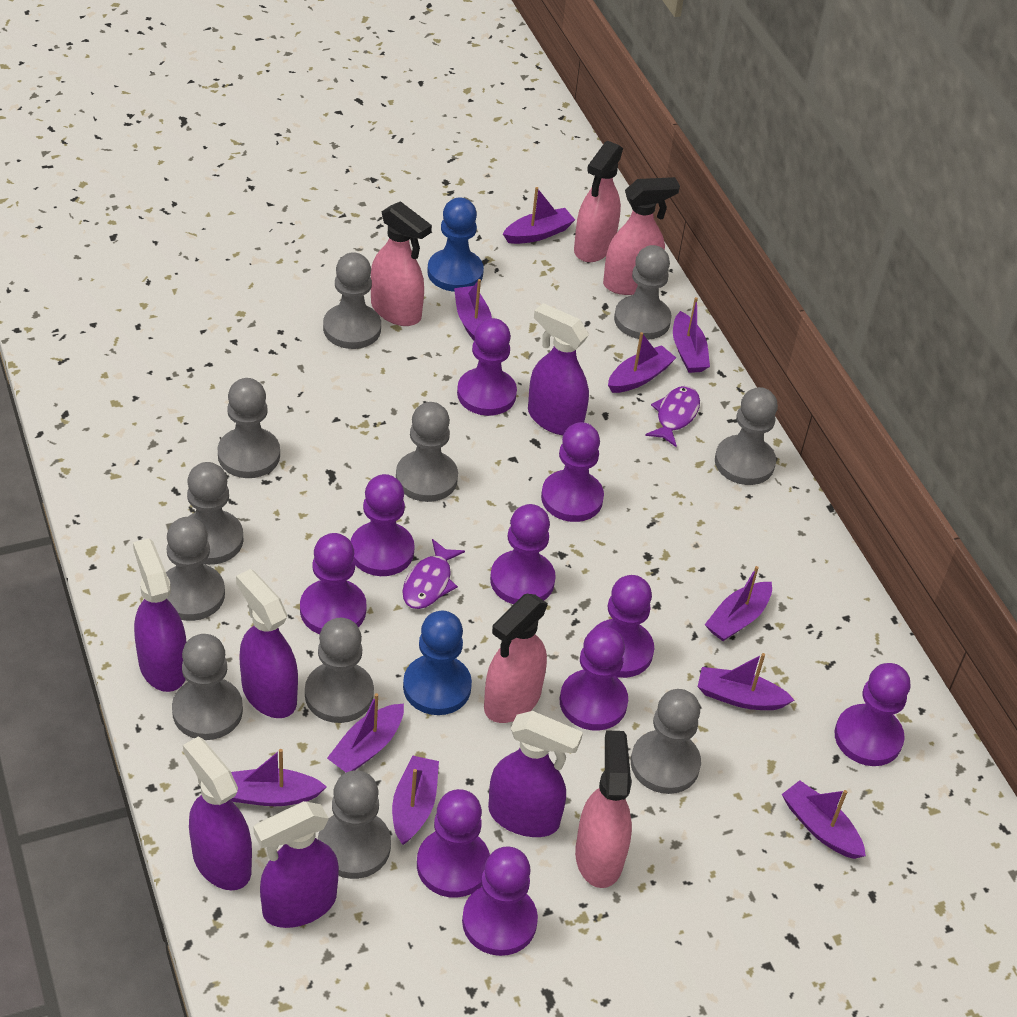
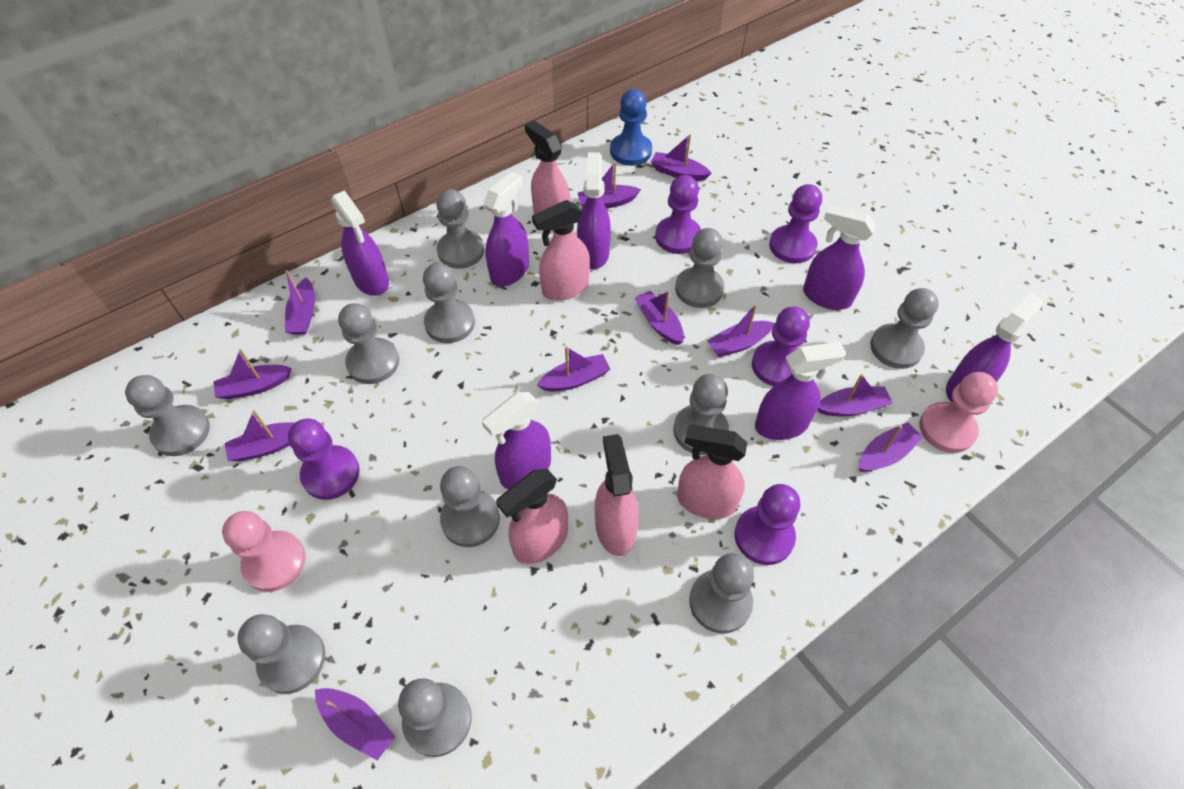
blue pawn: 2 -> 1
pink pawn: 0 -> 2
purple boat: 10 -> 11
purple fish: 2 -> 0
purple pawn: 10 -> 5
purple spray bottle: 6 -> 7

